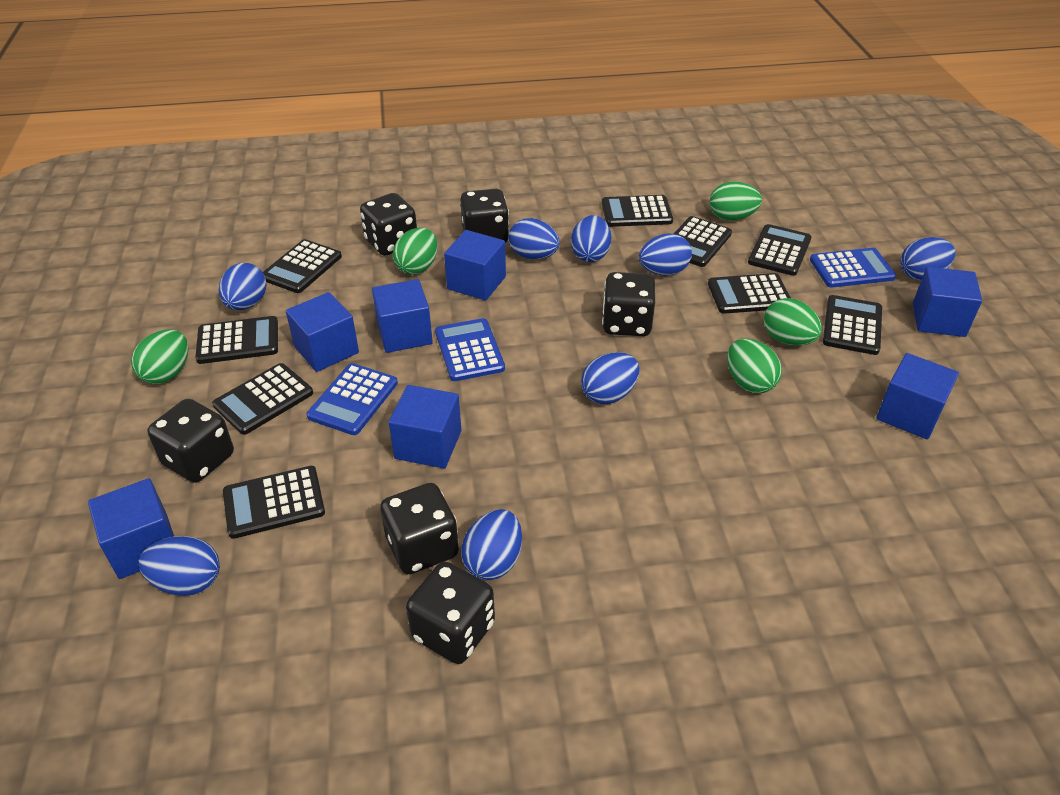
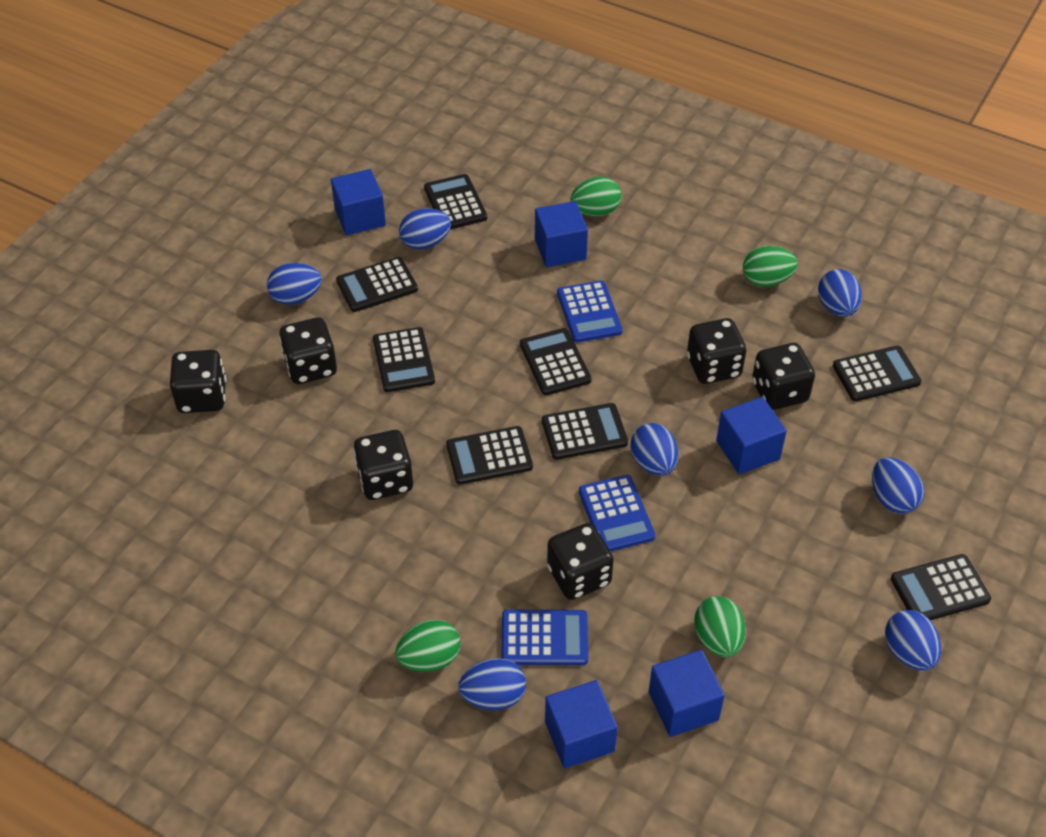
black calculator: 9 -> 8
blue cube: 7 -> 5
blue egg: 8 -> 7
green egg: 5 -> 4

